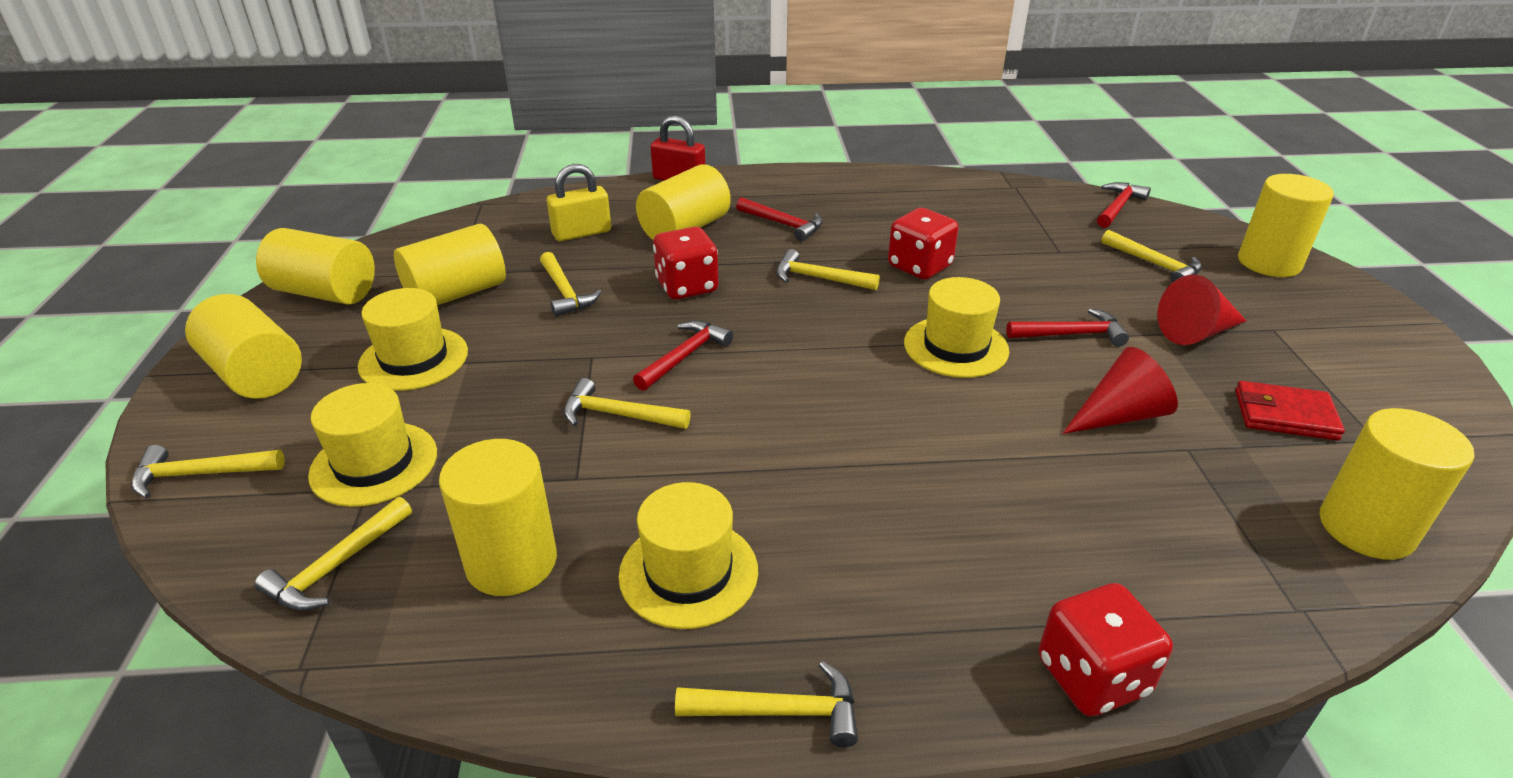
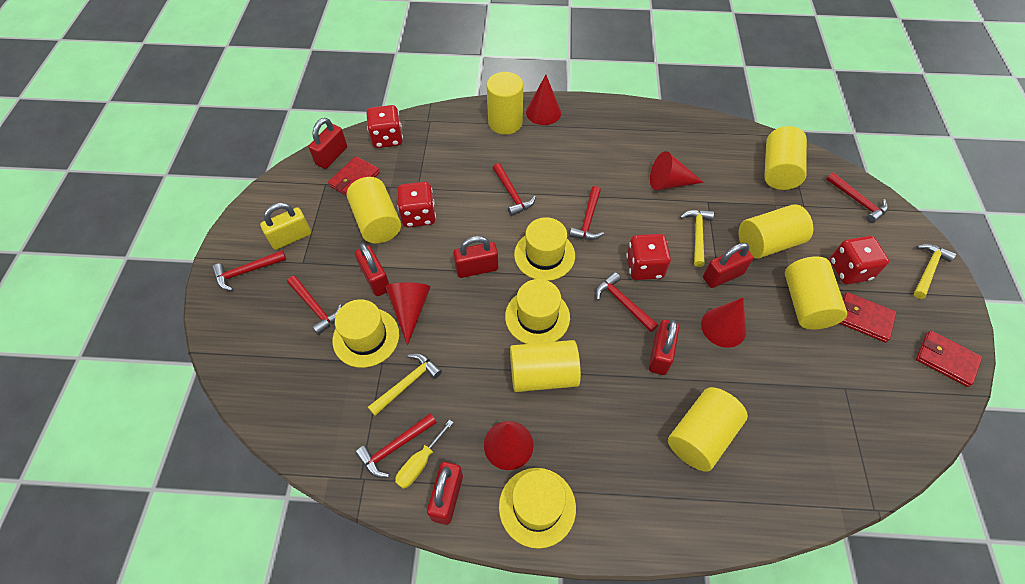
red cone: 2 -> 5
red dice: 3 -> 4
red hammer: 4 -> 7
red padlock: 1 -> 6
red wallet: 1 -> 3
yellow hammer: 7 -> 3
yellow screwdriver: 0 -> 1

